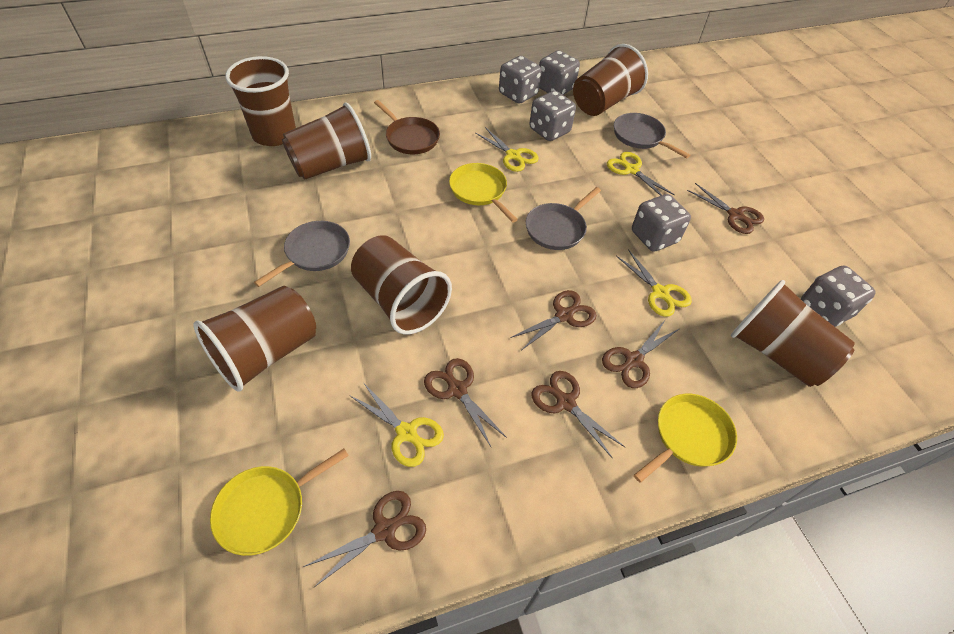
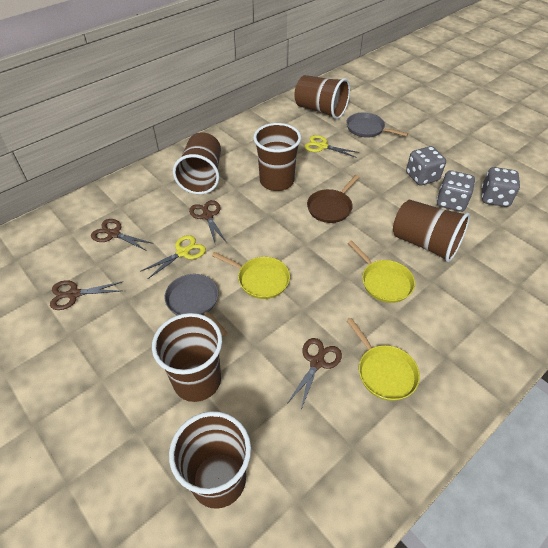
brown scissors: 6 -> 4
grey dice: 5 -> 3
grey pan: 3 -> 2
yellow scissors: 4 -> 2

